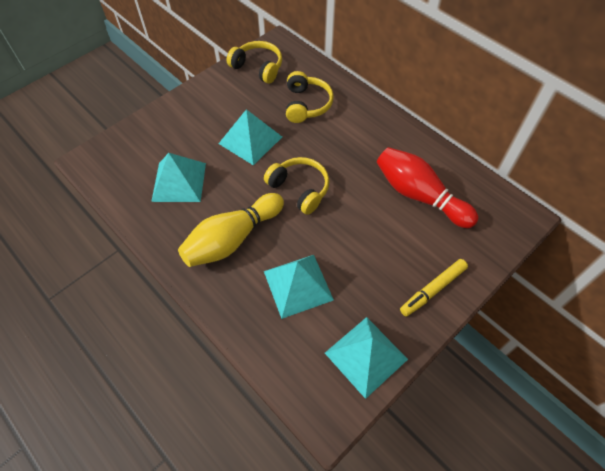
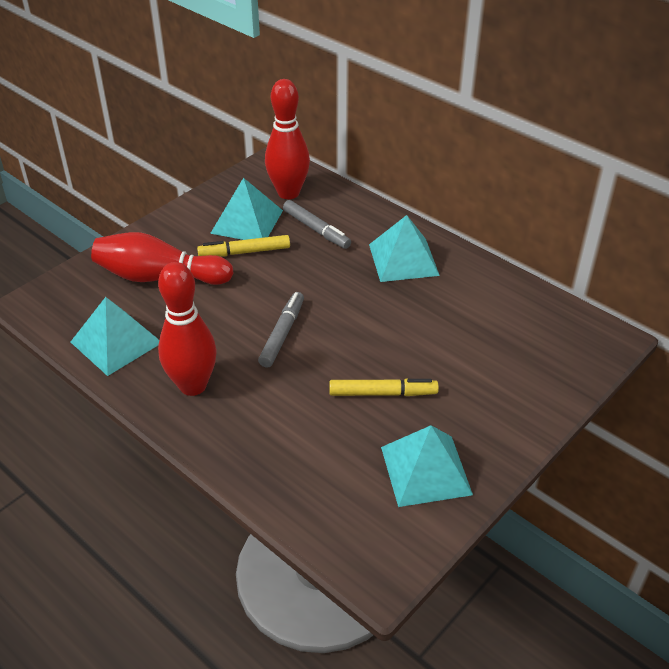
grey marker: 0 -> 2
red bowling pin: 1 -> 3
yellow bowling pin: 1 -> 0
yellow headphones: 3 -> 0
yellow marker: 1 -> 2

